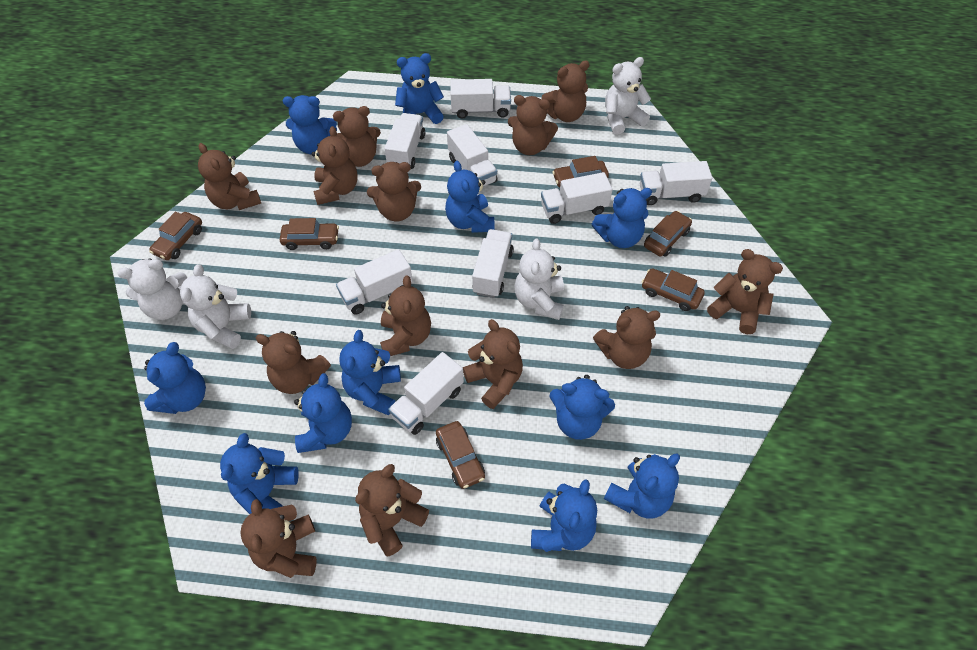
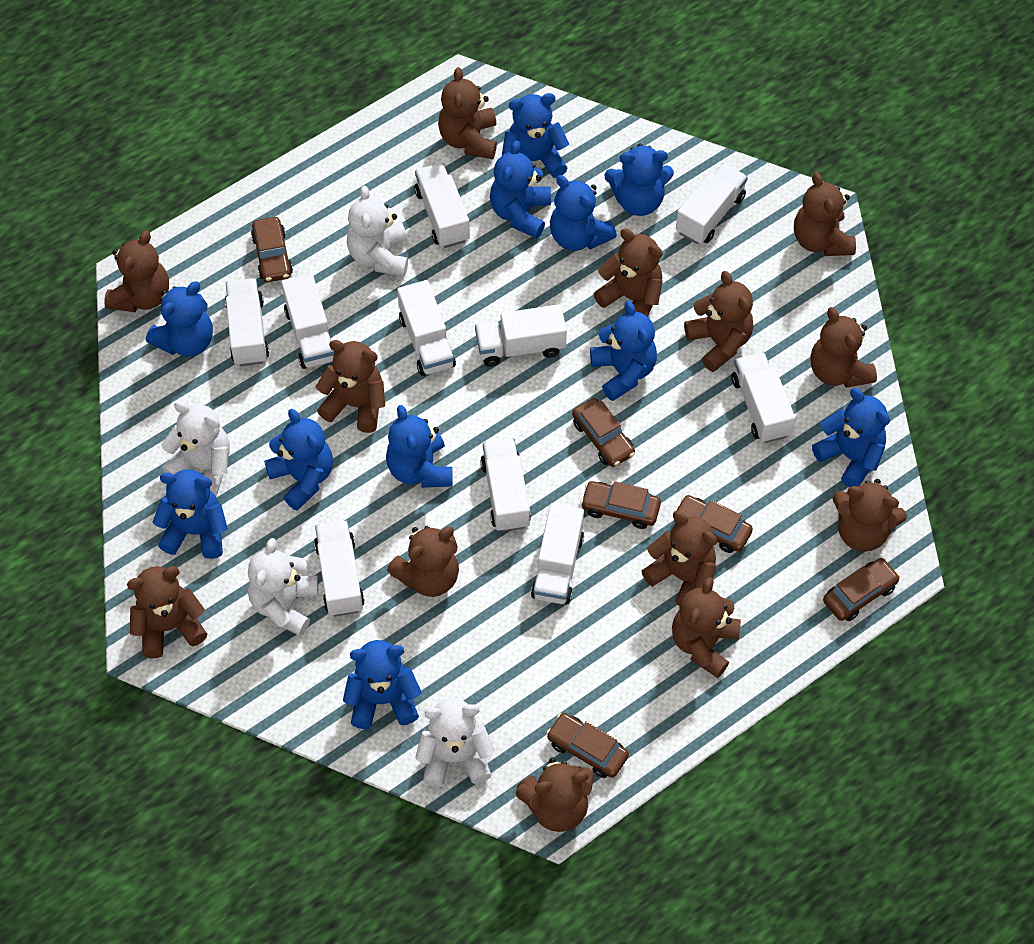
white truck: 8 -> 10

